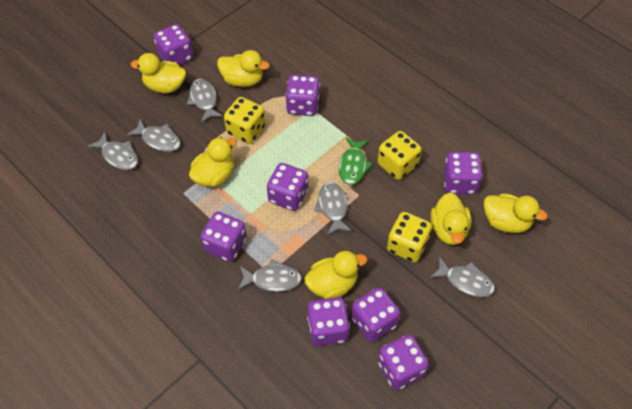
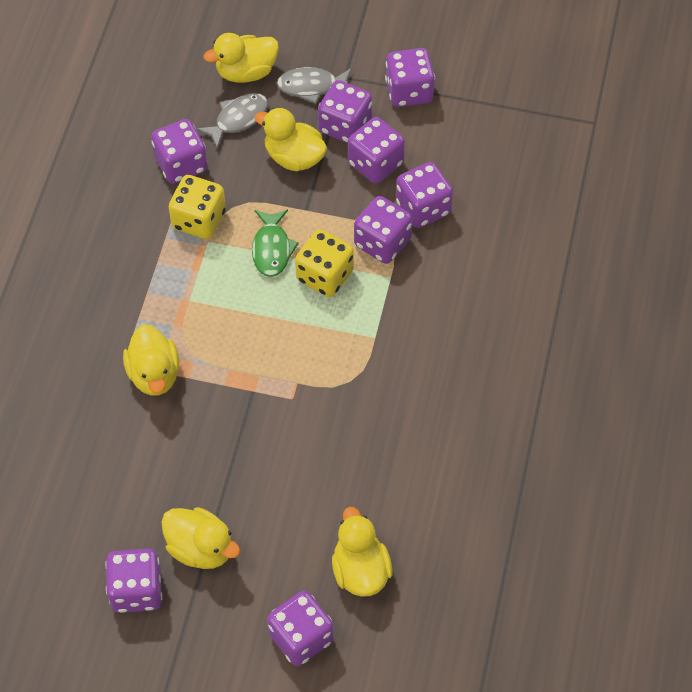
grey fish: 6 -> 2
yellow dice: 3 -> 2
yellow duck: 6 -> 5

